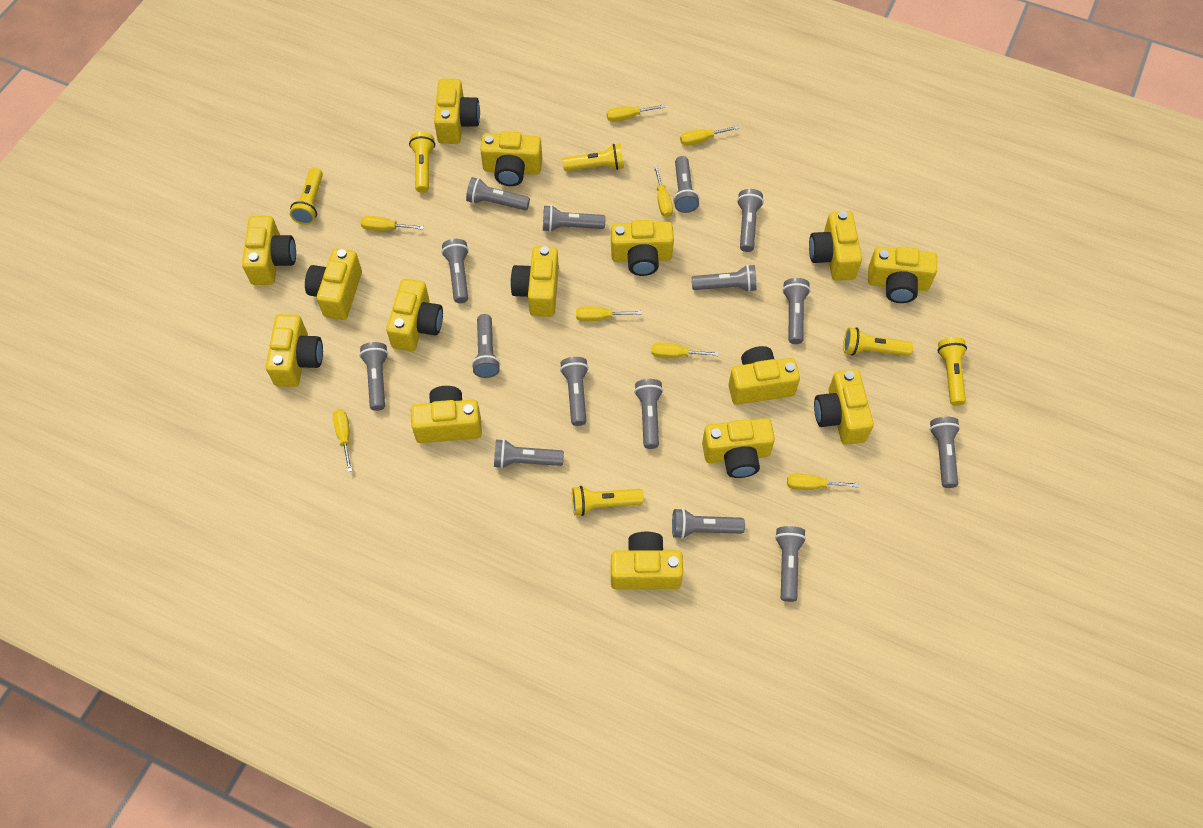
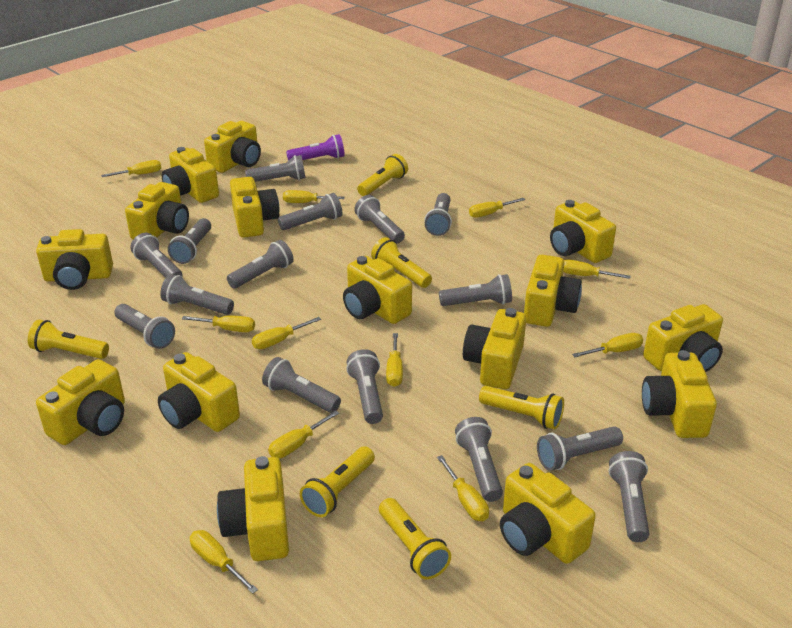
purple flashlight: 0 -> 1
yellow screwdriver: 8 -> 11

